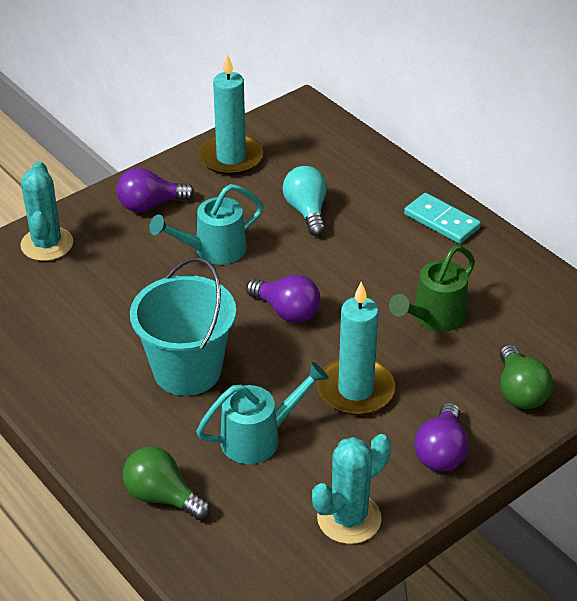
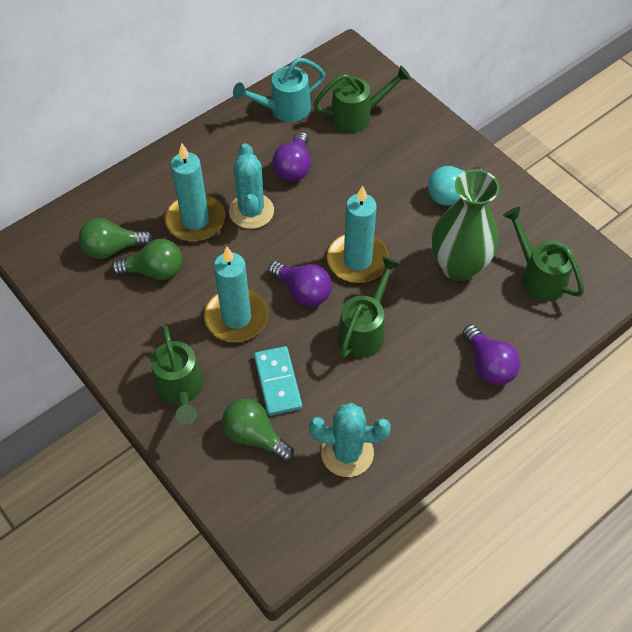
green light bulb: 2 -> 3
green vase: 0 -> 1
green watering can: 1 -> 4
turquoise bucket: 1 -> 0
turquoise candle: 2 -> 3
turquoise watering can: 2 -> 1

